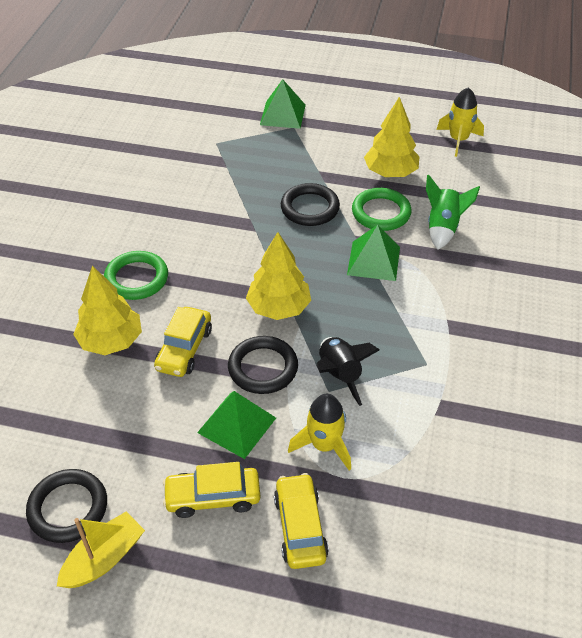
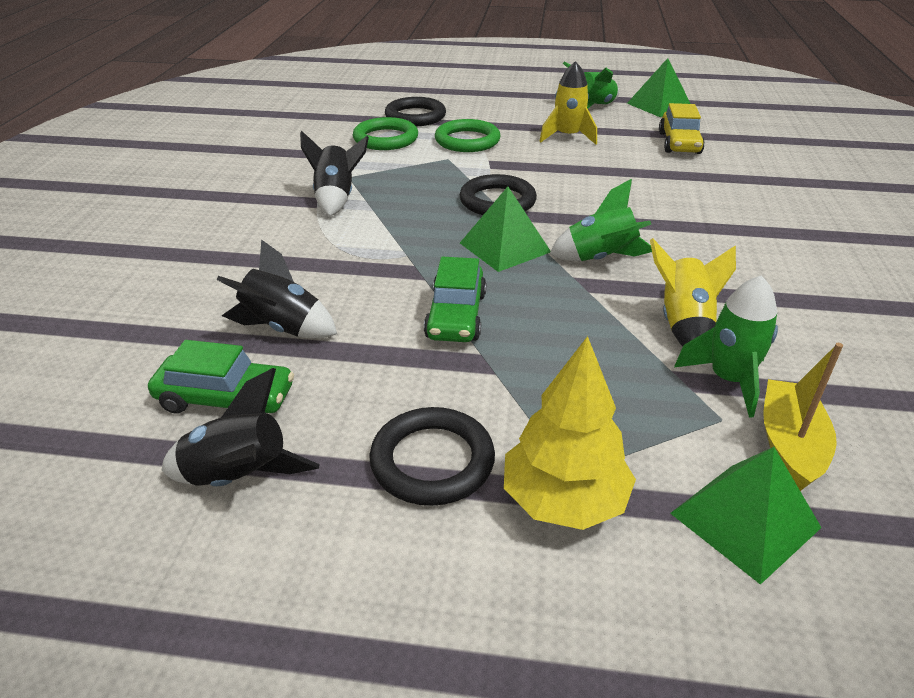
black rocket: 1 -> 3
green car: 0 -> 2
green rocket: 1 -> 3
yellow car: 3 -> 1
yellow tree: 3 -> 1

